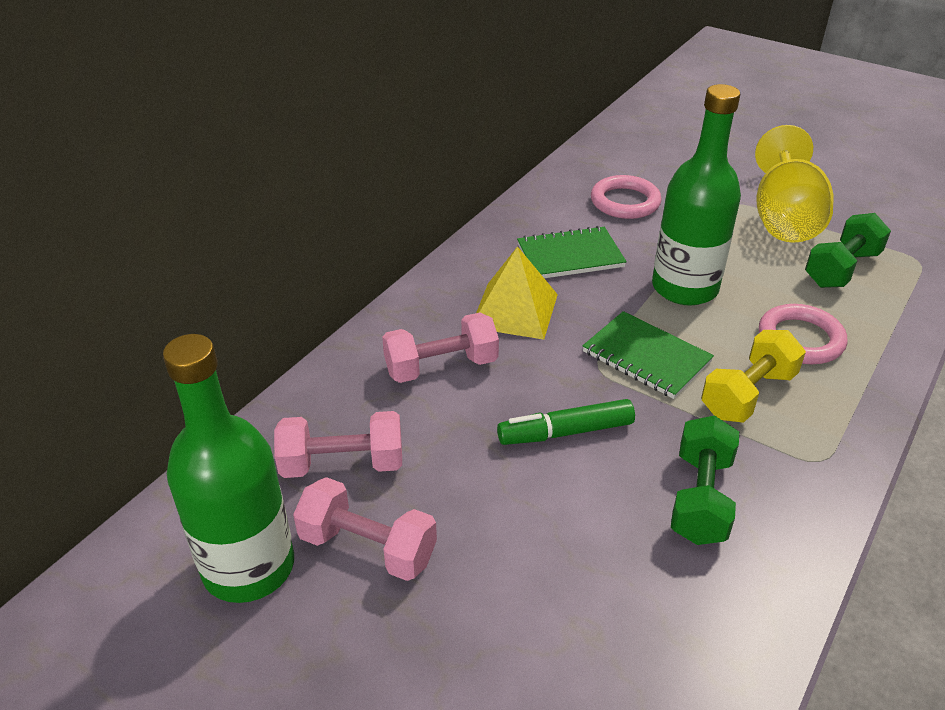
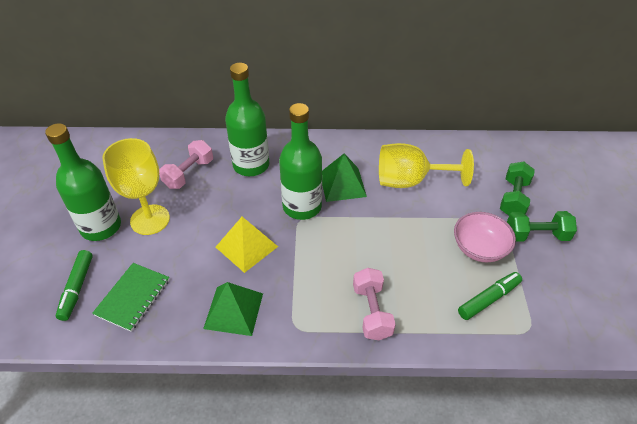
green bottle: 2 -> 3
green marker: 1 -> 2
green notebook: 2 -> 1
green pyramid: 0 -> 2
pink bowl: 0 -> 1
pink dumbbell: 3 -> 2
pink ring: 2 -> 0
yellow dumbbell: 1 -> 0
yellow goblet: 1 -> 2

